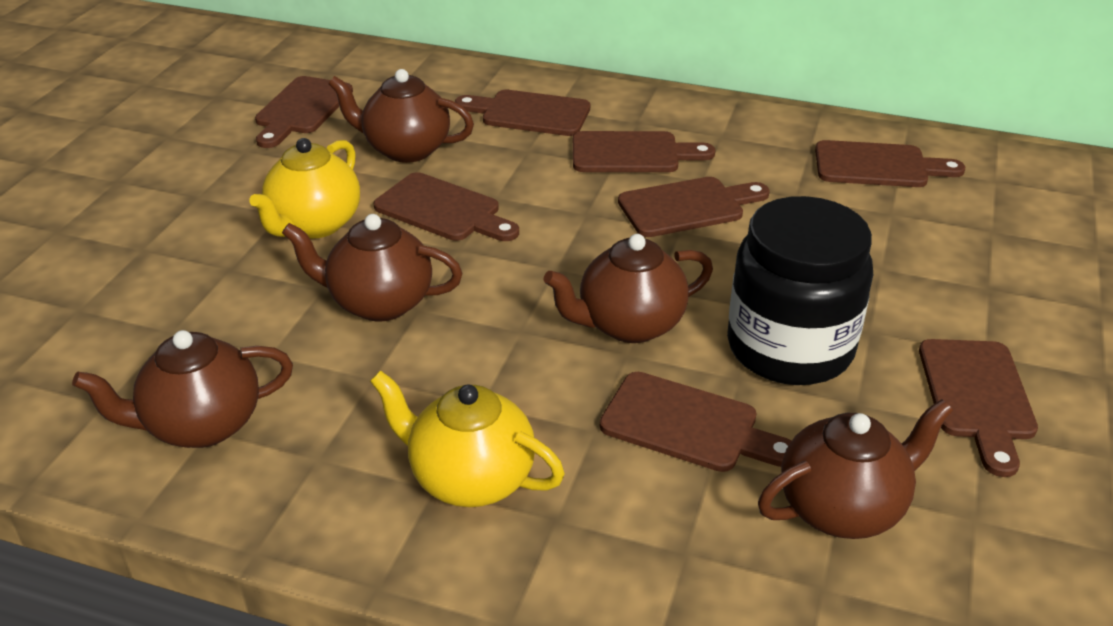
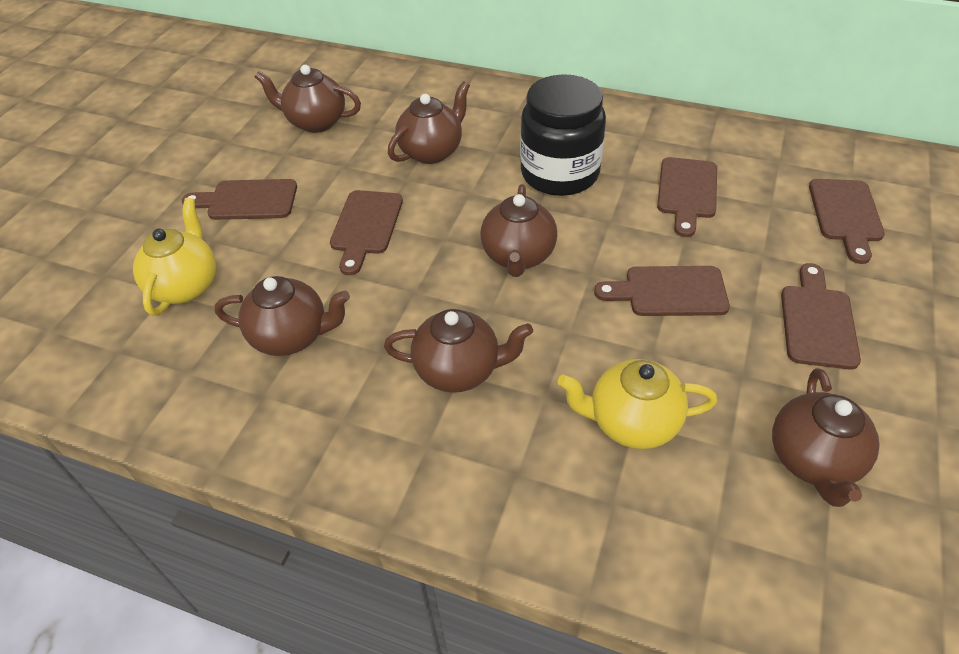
brown cutting board: 8 -> 6
brown teapot: 5 -> 6

